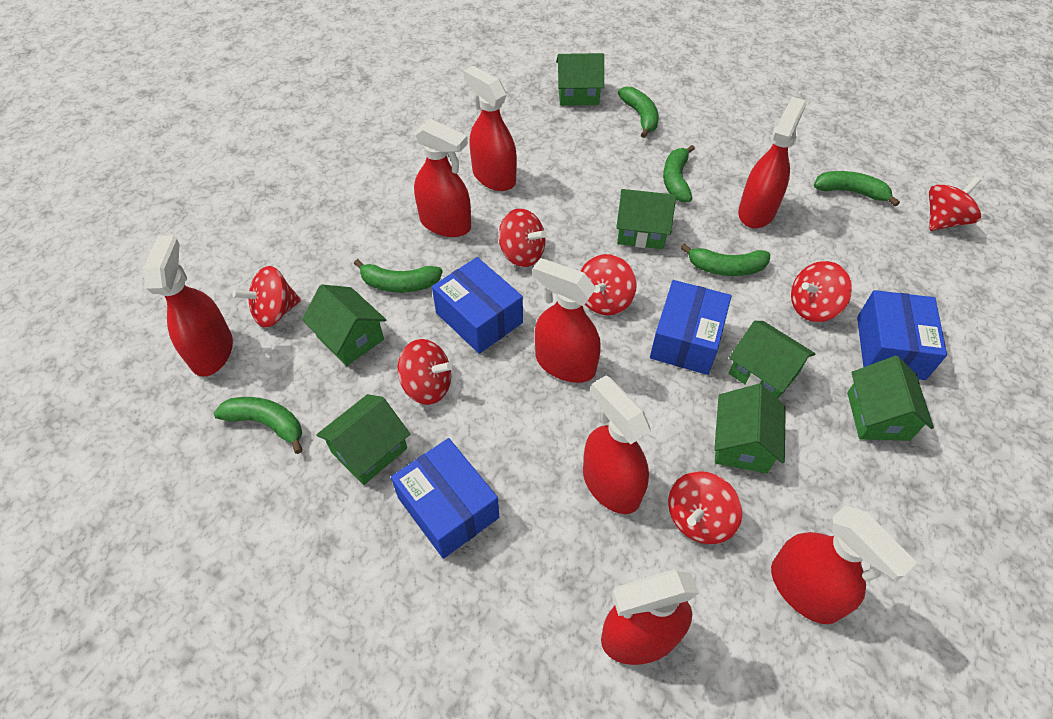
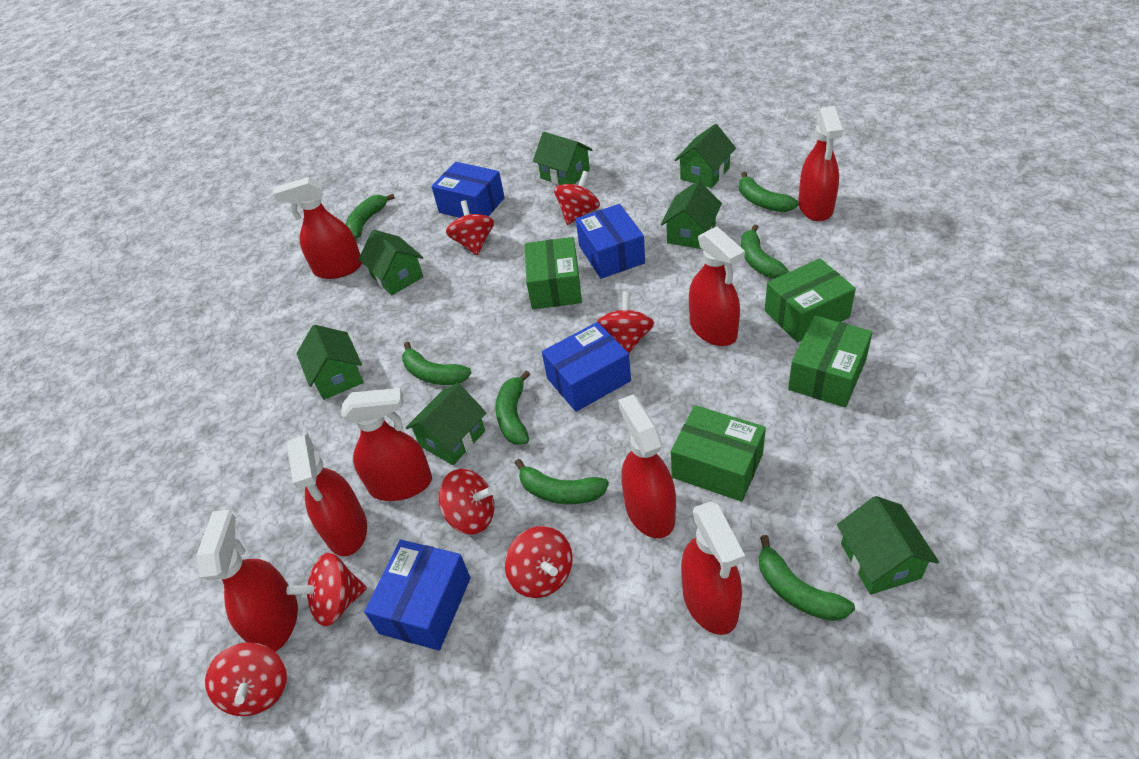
green banana: 6 -> 7
green box: 0 -> 4

